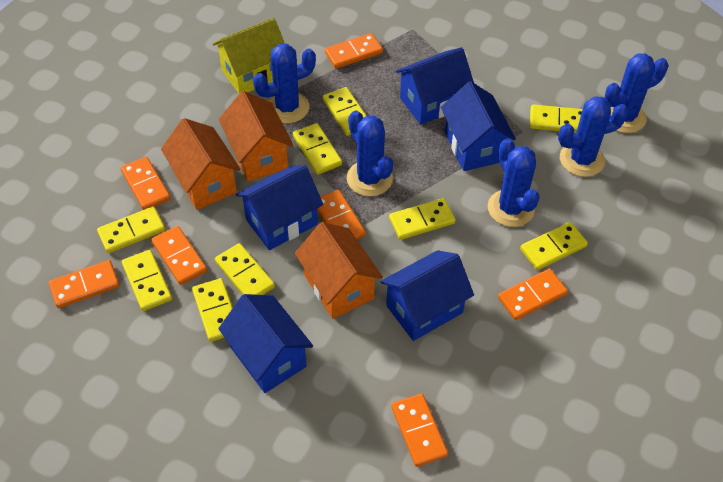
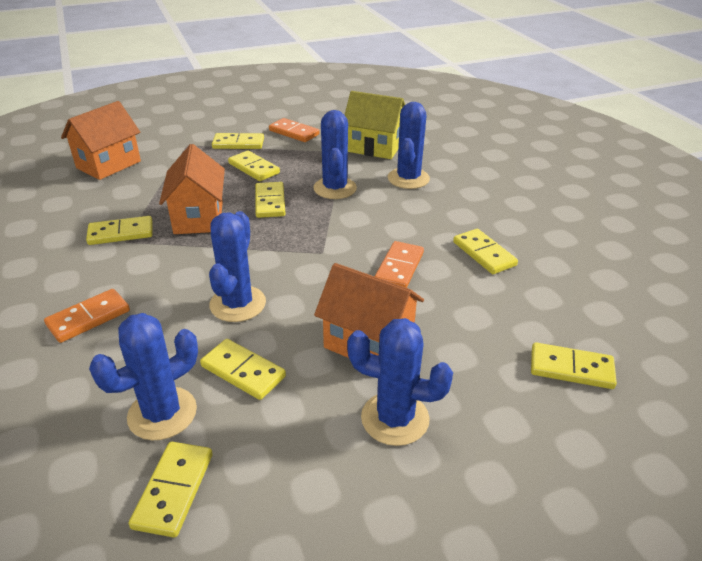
blue house: 5 -> 0
orange domino: 7 -> 3
yellow domino: 9 -> 8

